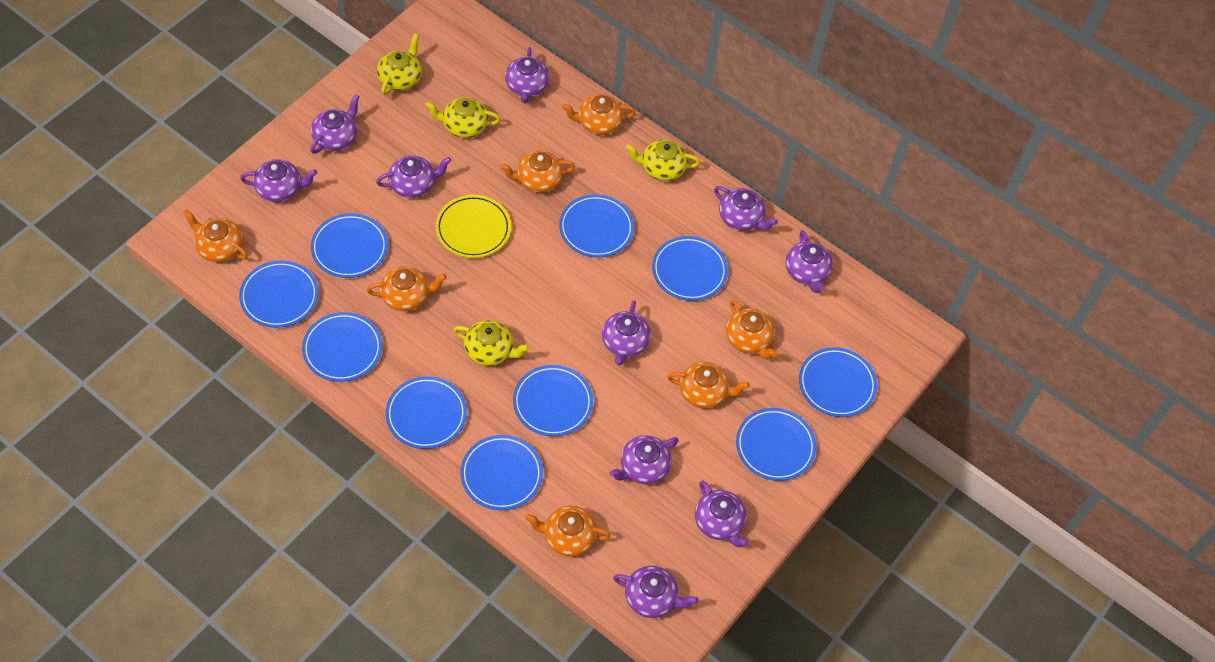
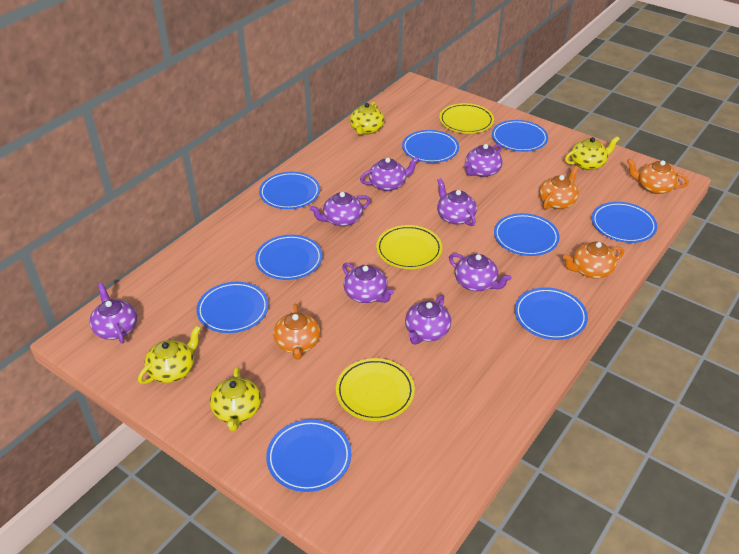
blue plate: 10 -> 9
orange teapot: 7 -> 4
purple teapot: 10 -> 8
yellow plate: 1 -> 3

